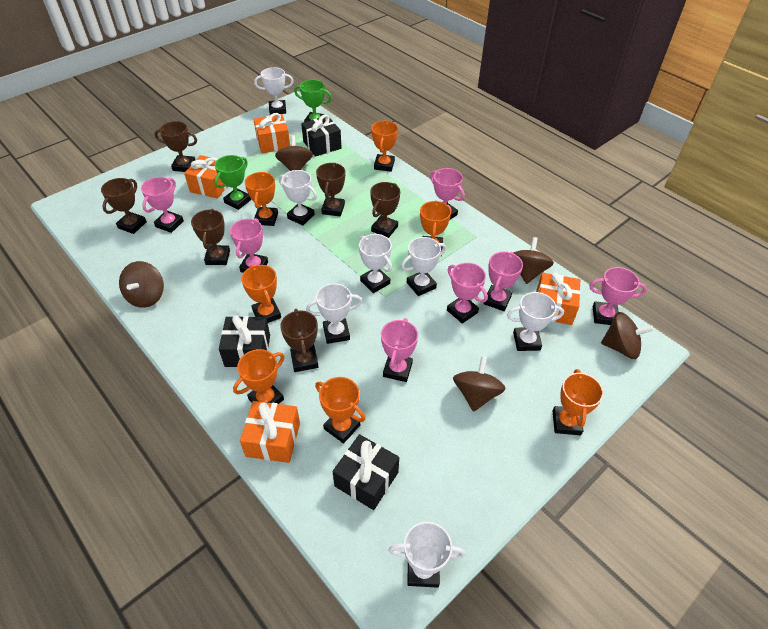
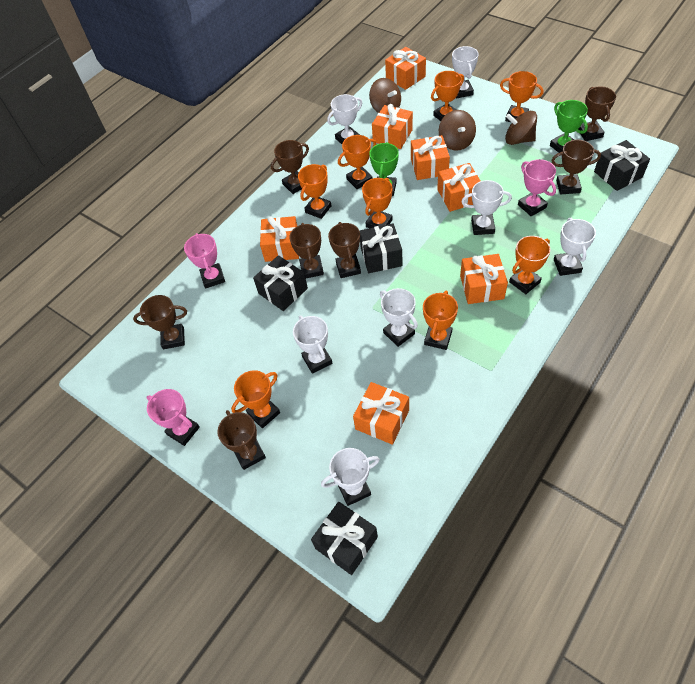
black gift: 3 -> 4
brown spinning top: 5 -> 3
brown trophy: 6 -> 7
orange gift: 4 -> 7
orange trophy: 7 -> 8
pink trophy: 7 -> 3

